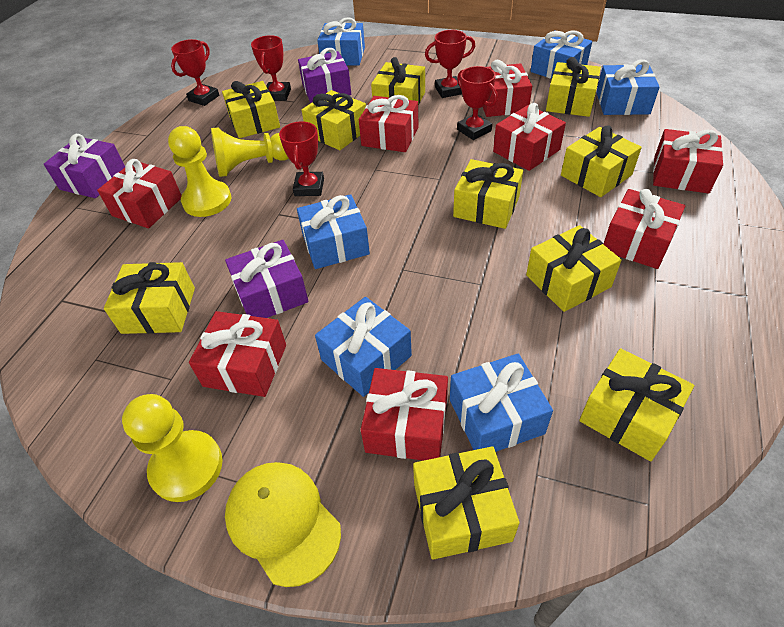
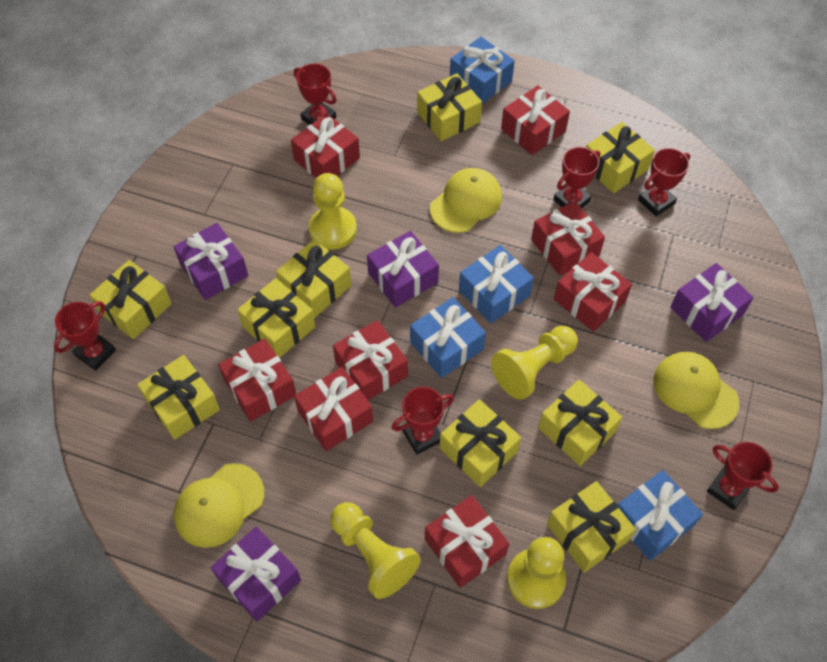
blue gift: 6 -> 4
purple gift: 3 -> 4
red trophy: 5 -> 6
yellow cap: 1 -> 3
yellow gift: 10 -> 9
yellow pawn: 3 -> 4

